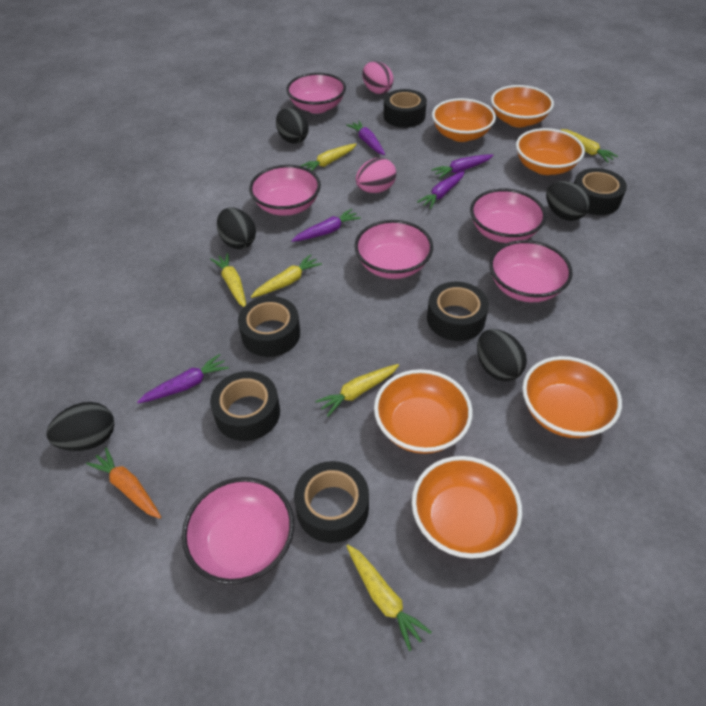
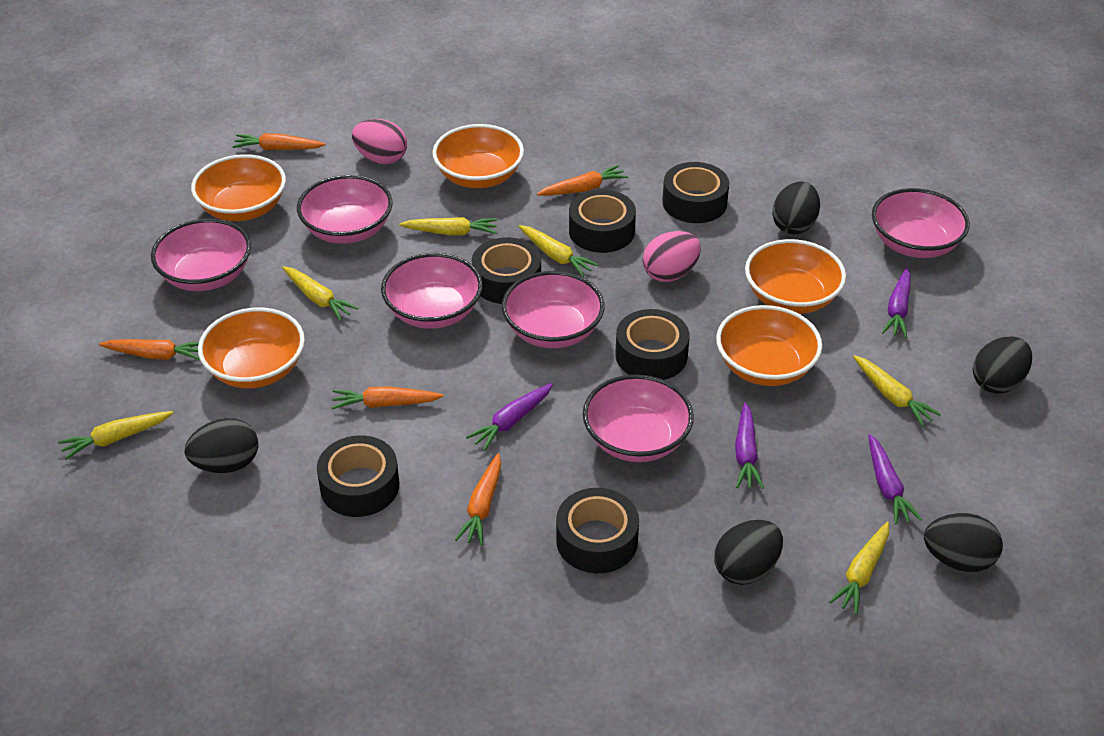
orange bowl: 6 -> 5
orange carrot: 1 -> 5
purple carrot: 5 -> 4

